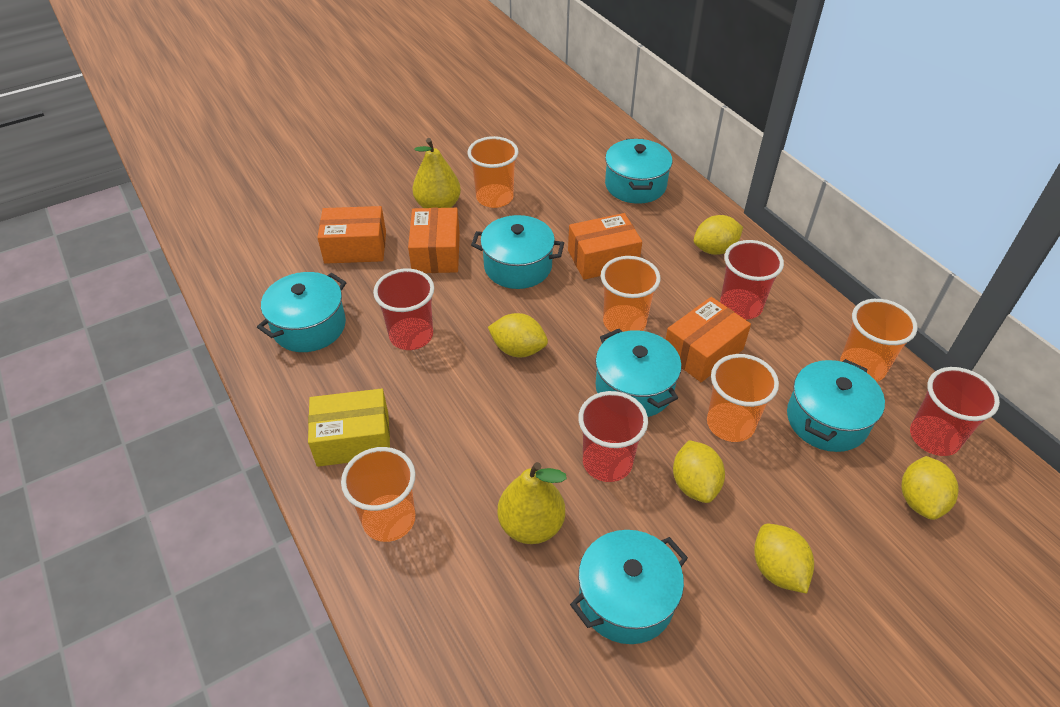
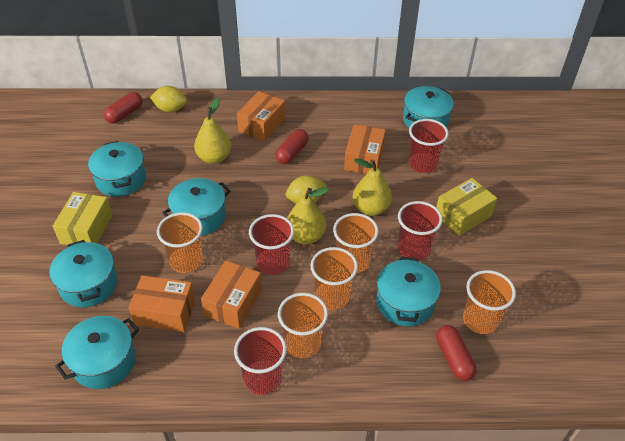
red capsule: 0 -> 3
yellow box: 1 -> 2
yellow lemon: 5 -> 2
yellow pear: 2 -> 3

